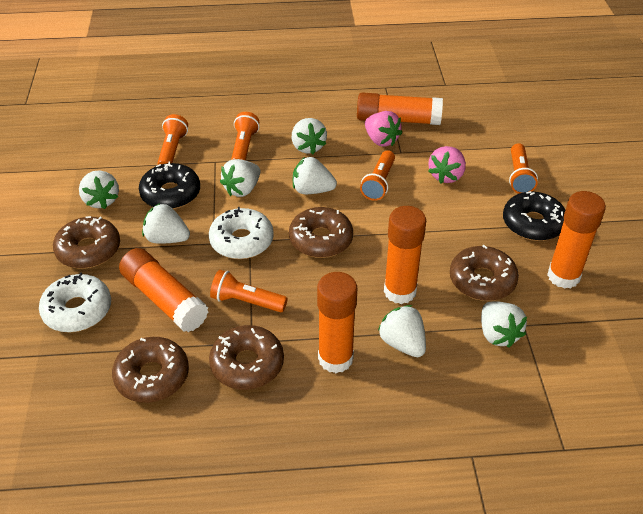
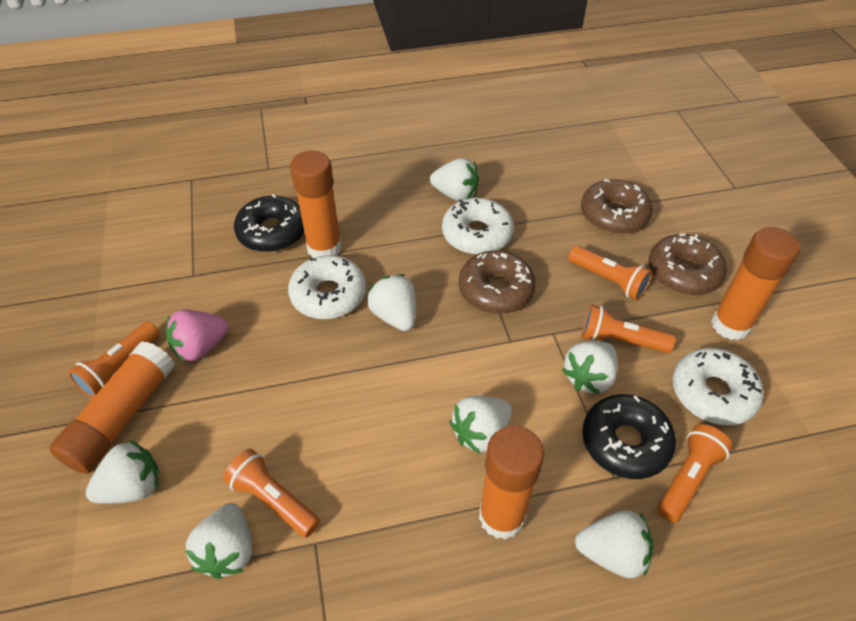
brown donut: 5 -> 3
orange glue stick: 5 -> 4
pink strawberry: 2 -> 1
white donut: 2 -> 3

